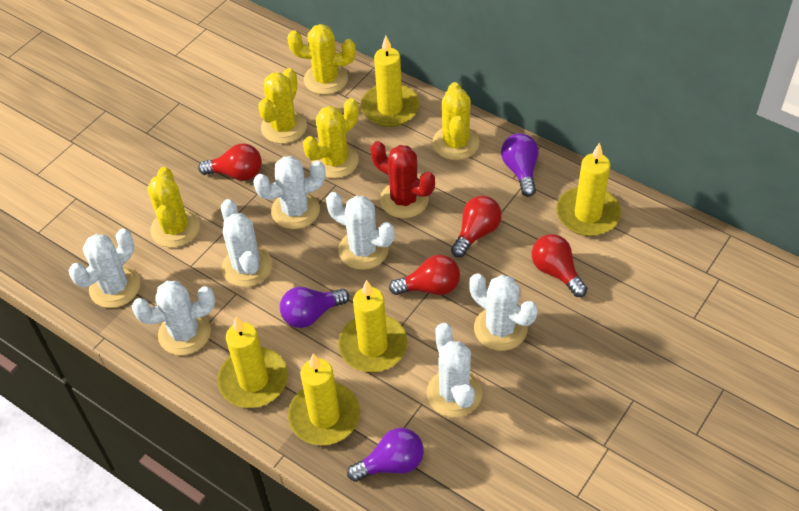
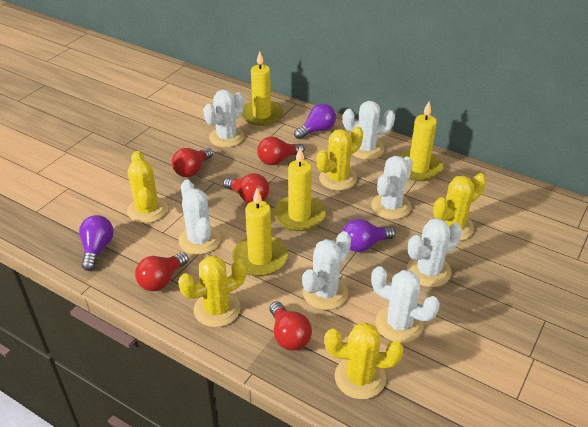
red cactus: 1 -> 0
red light bulb: 4 -> 5
yellow candle: 5 -> 4

